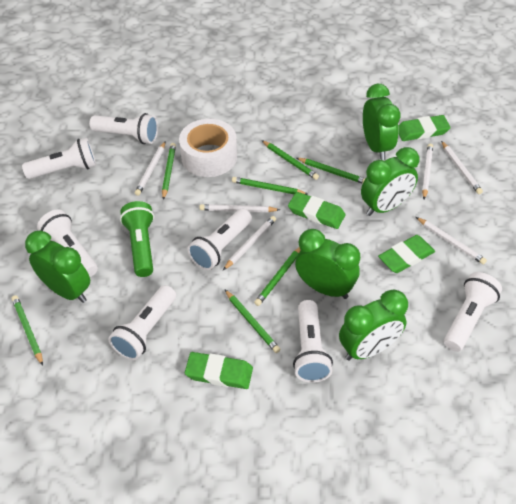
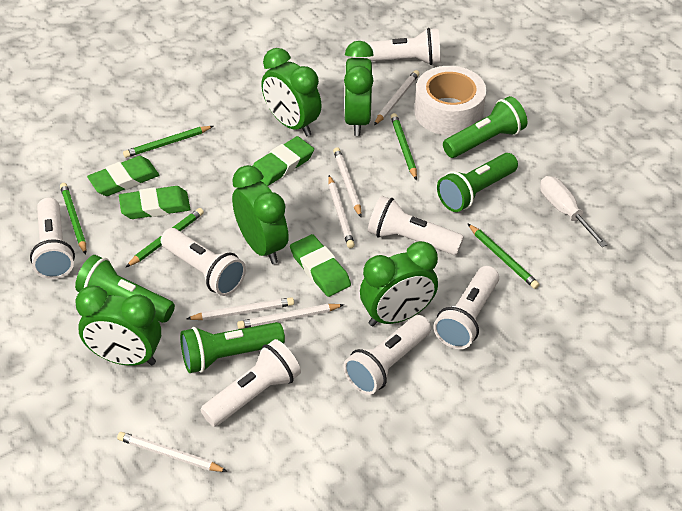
green flashlight: 1 -> 4
green pencil: 7 -> 5
white screwdriver: 0 -> 1

